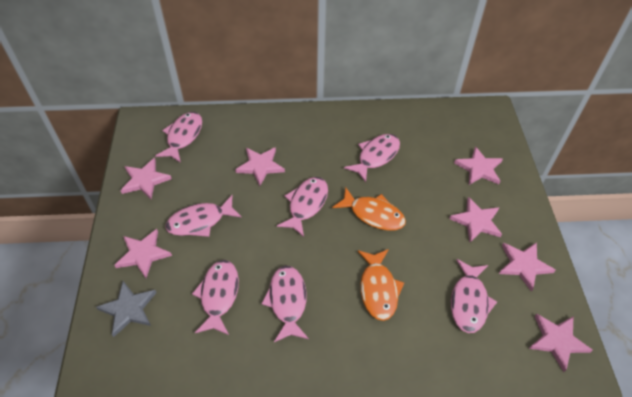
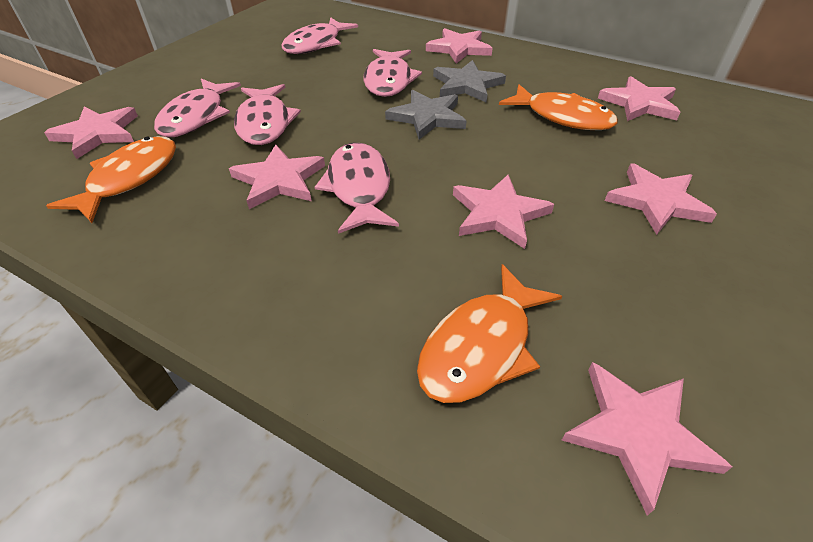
grey star: 1 -> 2
orange fish: 2 -> 3
pink fish: 7 -> 5

